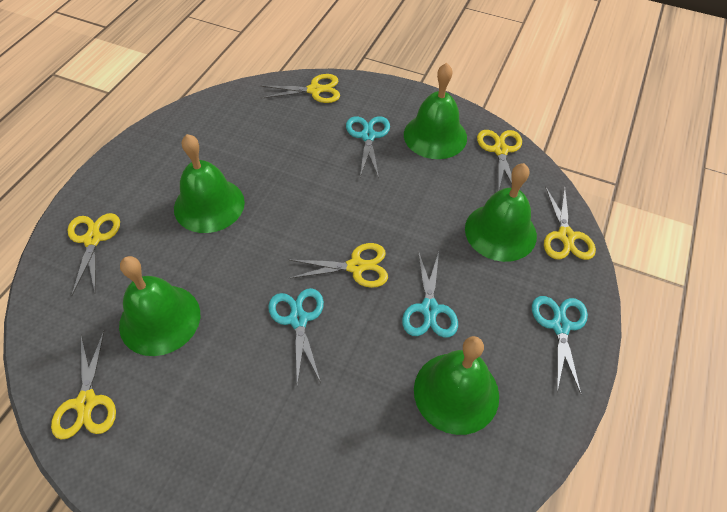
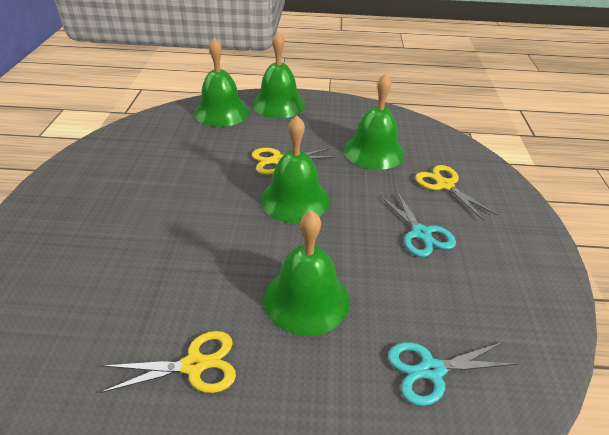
turquoise scissors: 4 -> 2
yellow scissors: 6 -> 3

